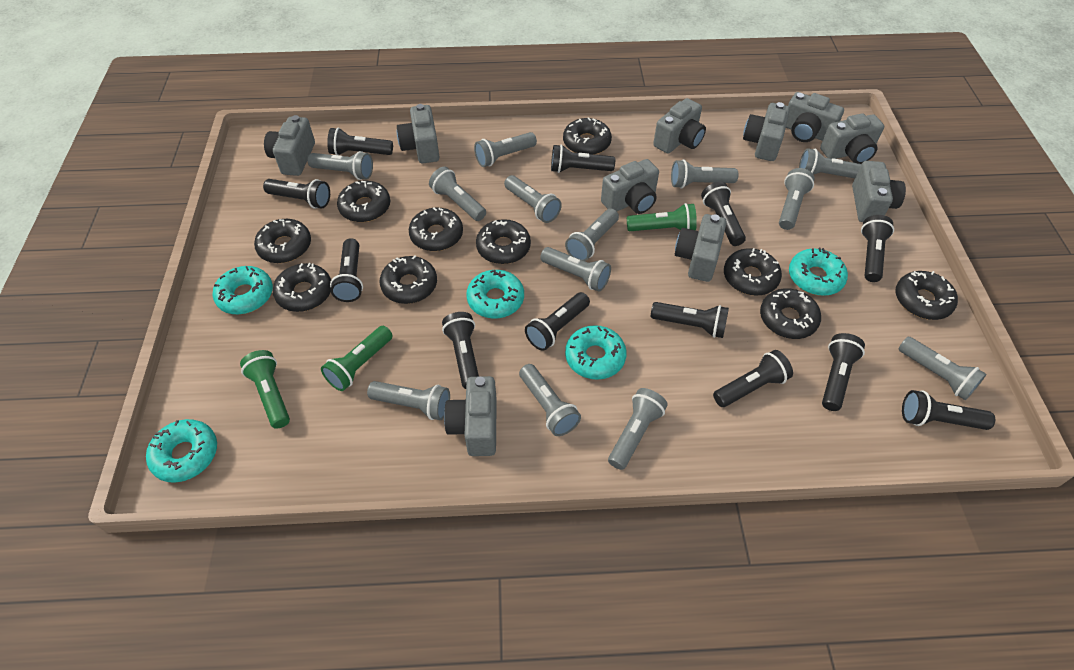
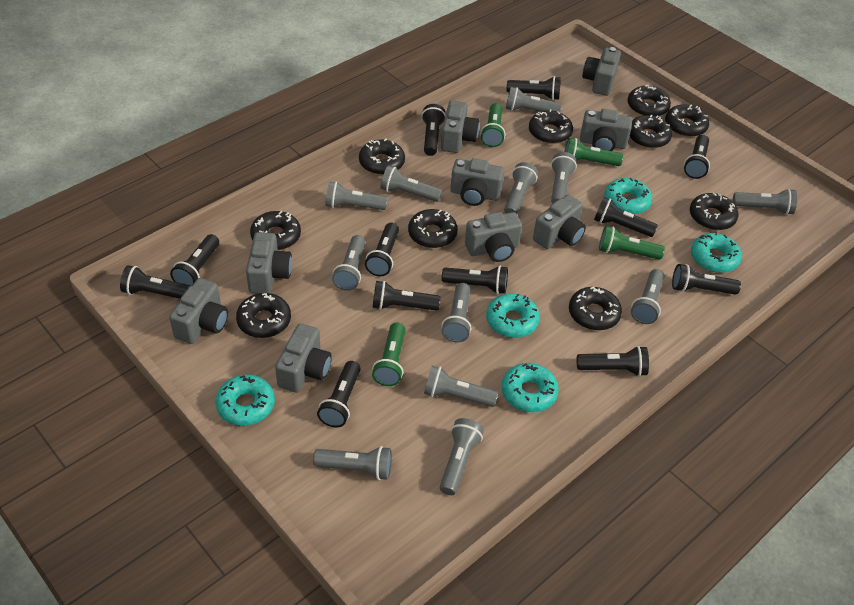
green flashlight: 3 -> 4
grey camera: 10 -> 9
grey flashlight: 13 -> 12

